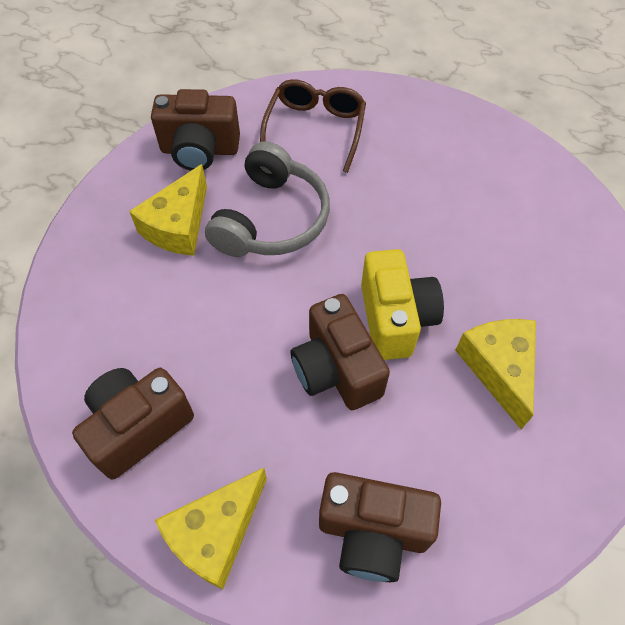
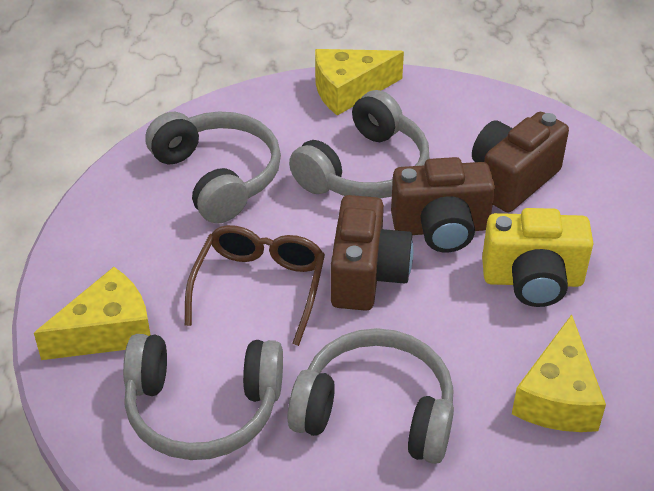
brown camera: 4 -> 3
grey headphones: 1 -> 4

